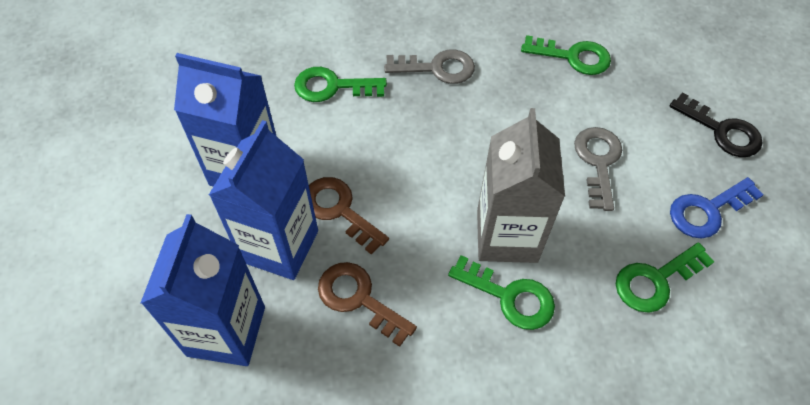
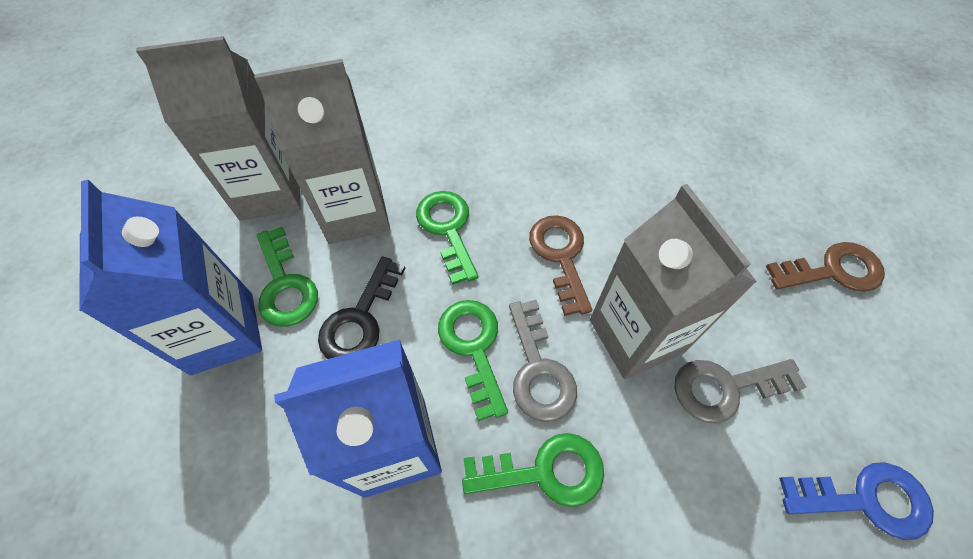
blue carton: 3 -> 2
grey carton: 1 -> 3

